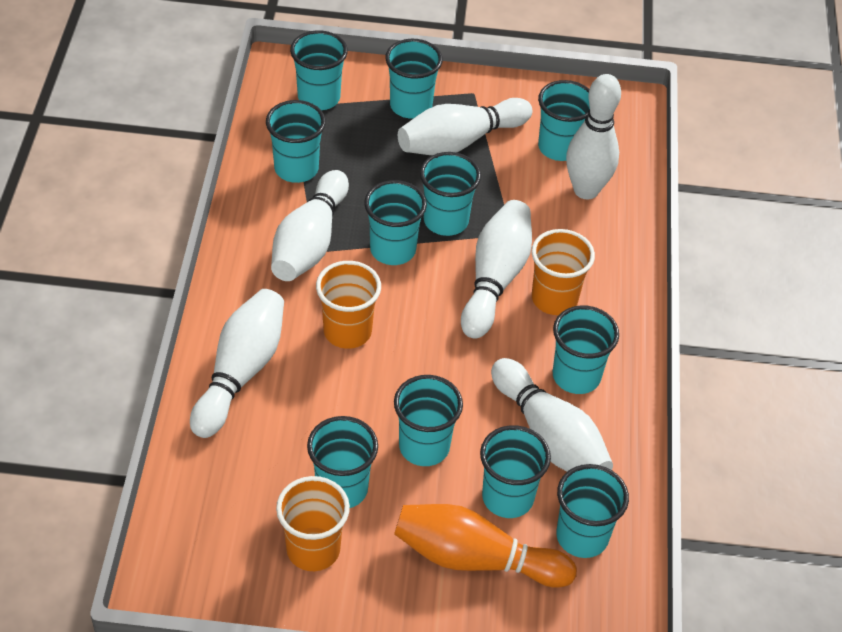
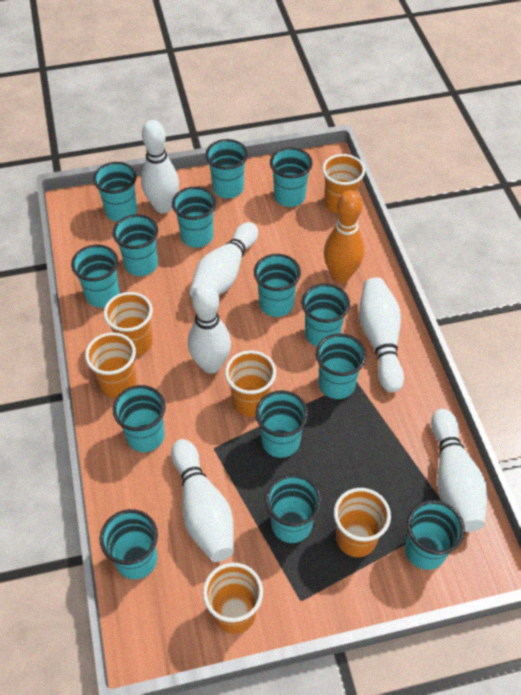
orange cup: 3 -> 6
turquoise cup: 11 -> 14

